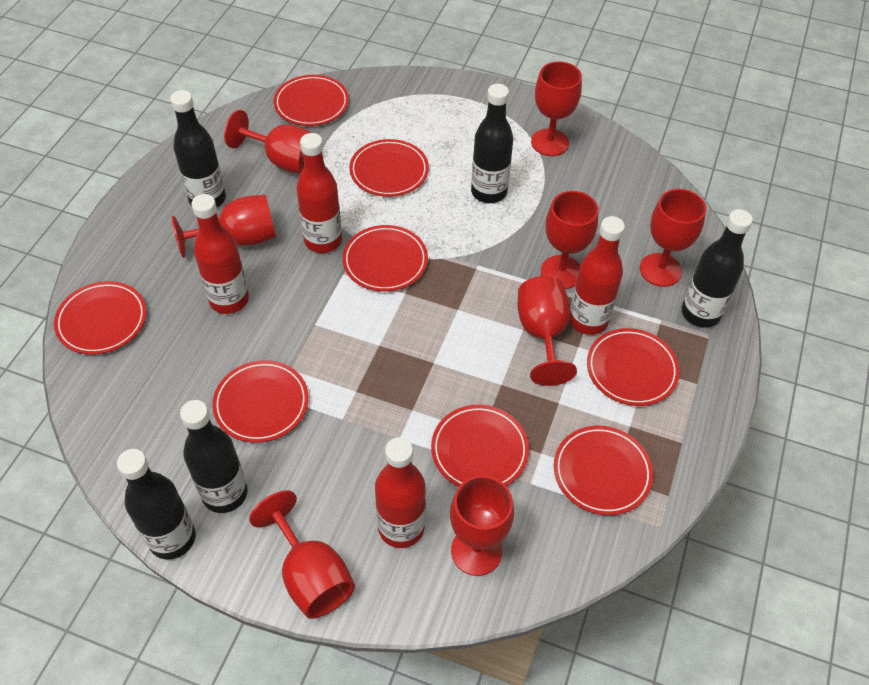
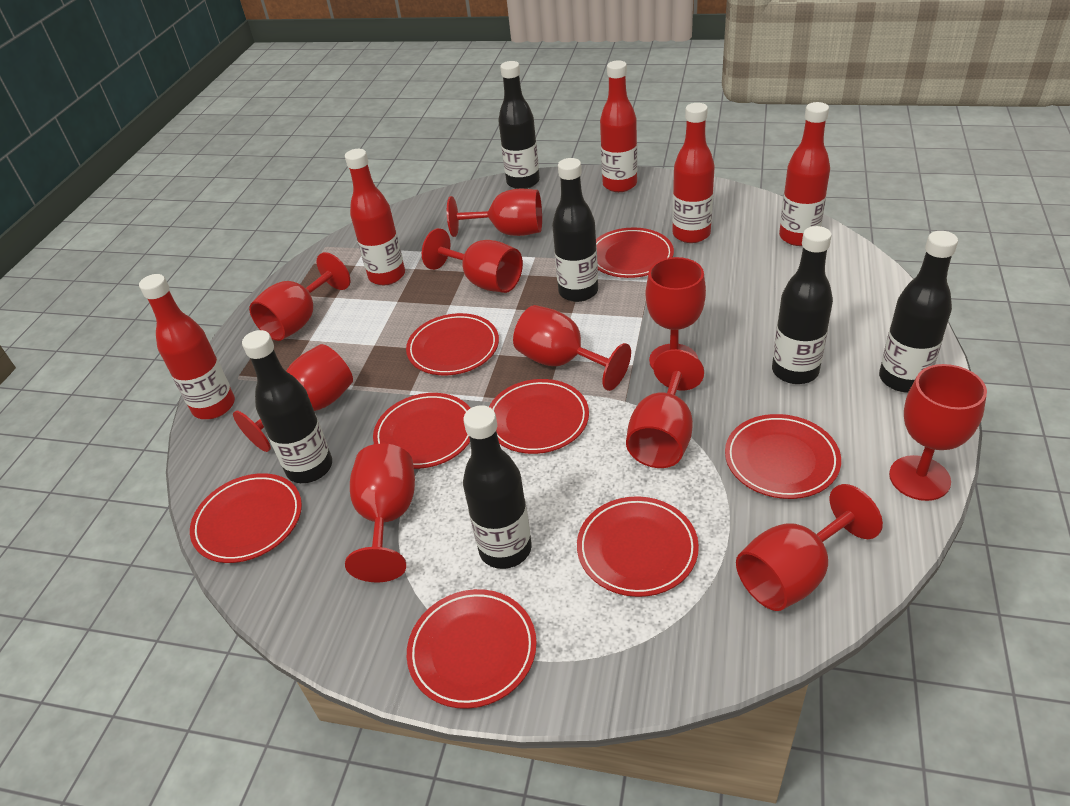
black bottle: 5 -> 6
red bottle: 4 -> 5
red goblet: 8 -> 10

